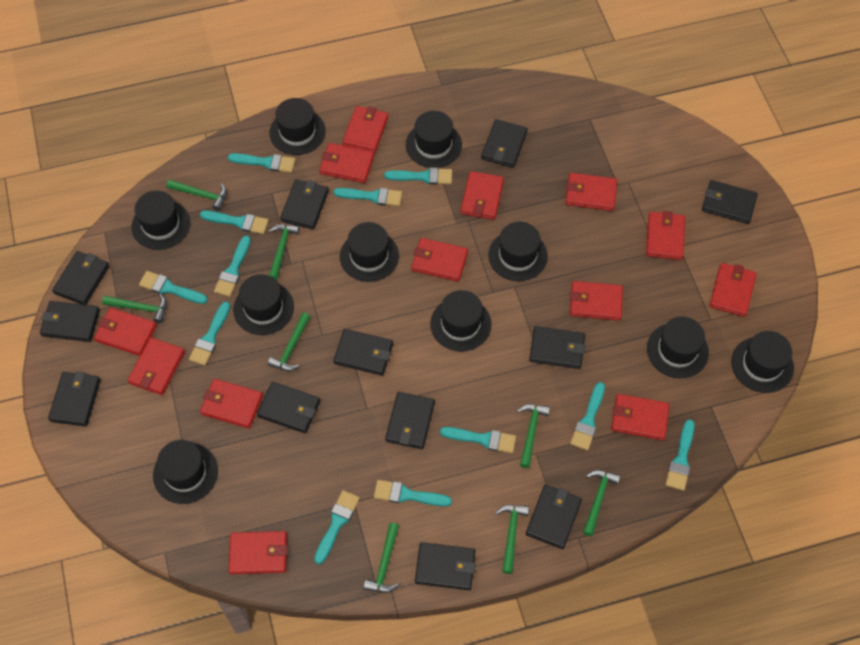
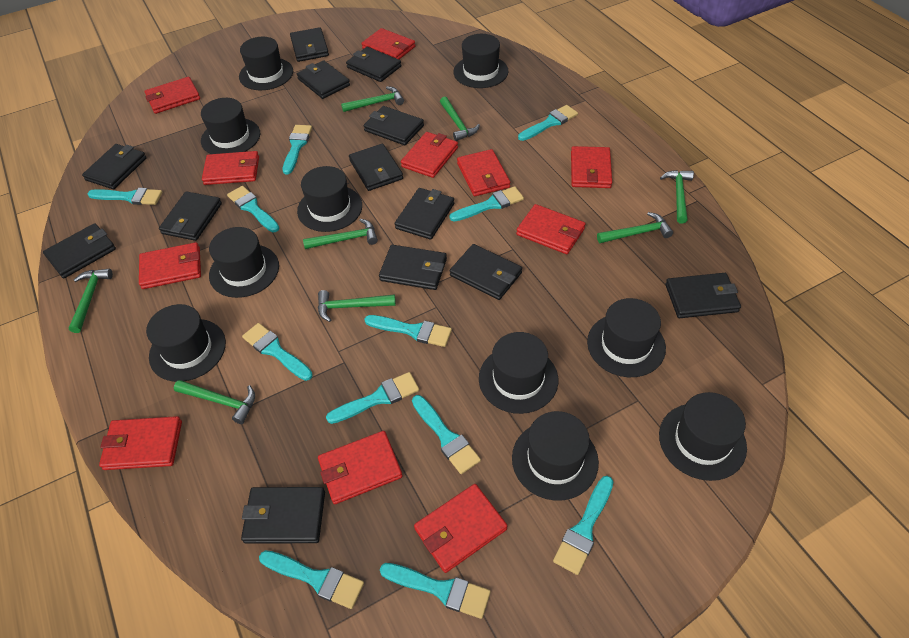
black wallet: 12 -> 13
red wallet: 13 -> 11

